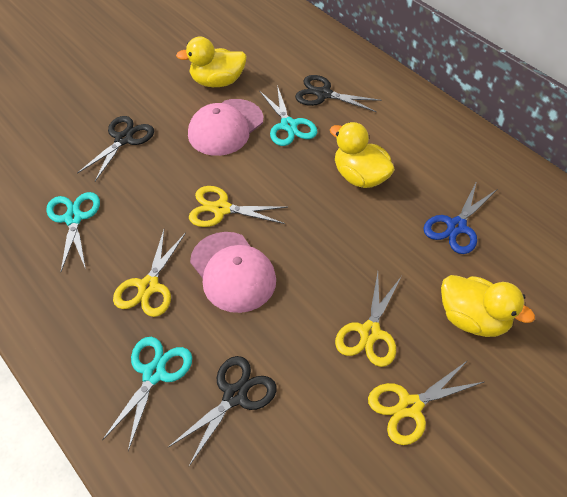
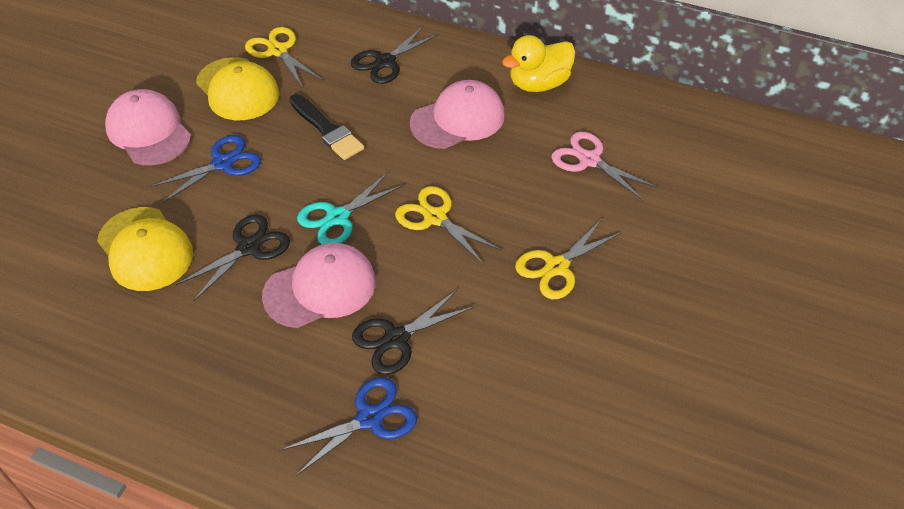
black brush: 0 -> 1
blue scissors: 1 -> 2
pink cap: 2 -> 3
pink scissors: 0 -> 1
turquoise scissors: 3 -> 1
yellow cap: 0 -> 2
yellow duck: 3 -> 1
yellow scissors: 4 -> 3

